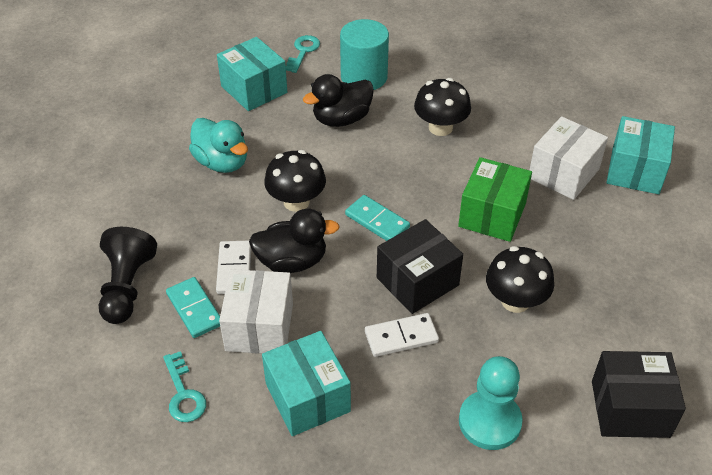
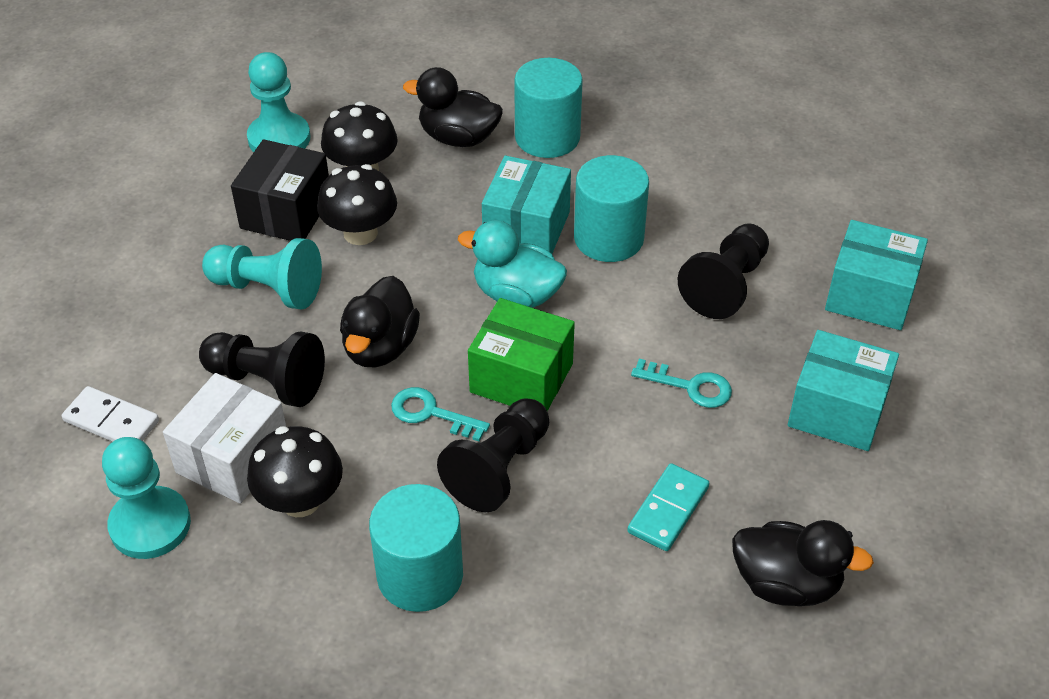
black box: 2 -> 1
black duck: 2 -> 3
black pawn: 1 -> 3
turquoise cylinder: 1 -> 3
turquoise domino: 2 -> 1
turquoise pawn: 1 -> 3
white box: 2 -> 1
white domino: 2 -> 1

